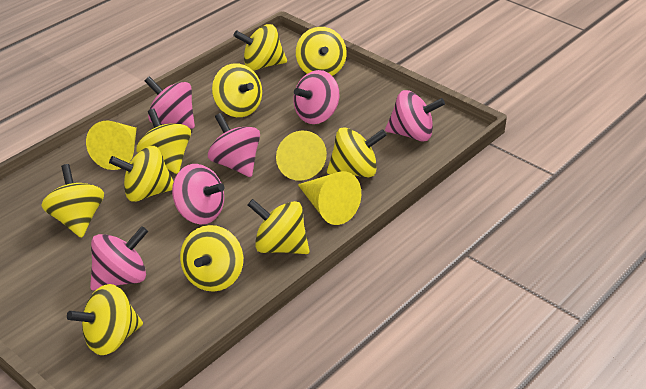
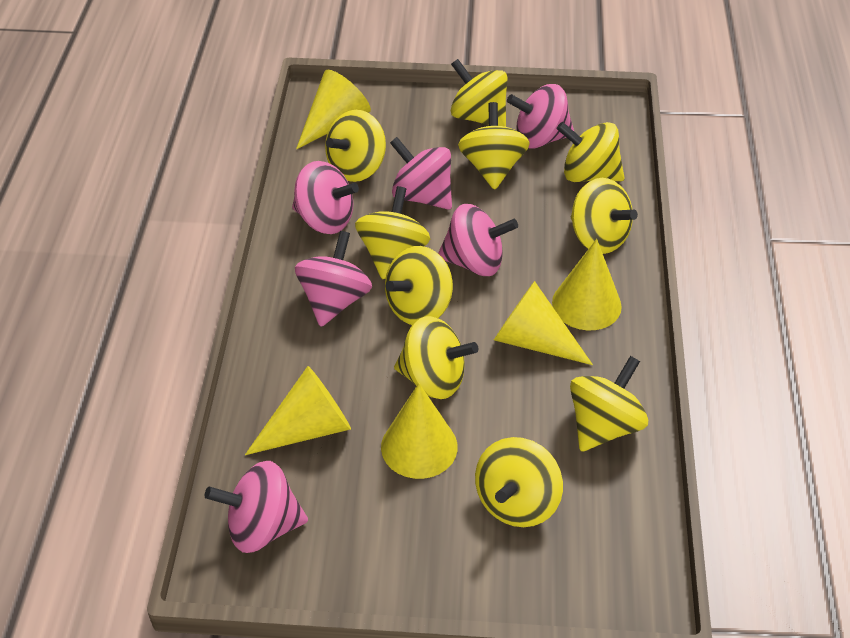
yellow cone: 3 -> 5

